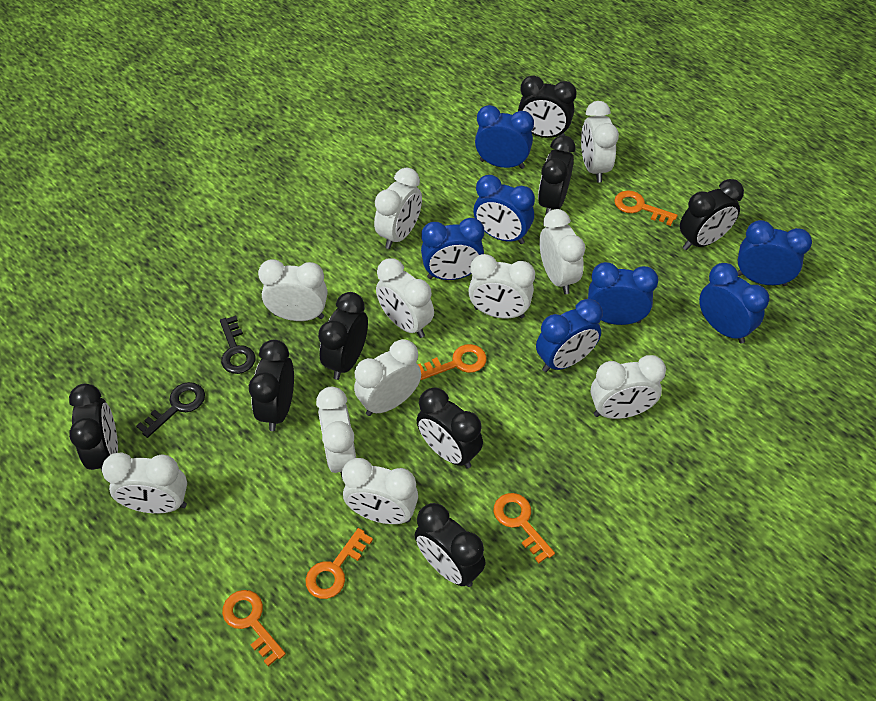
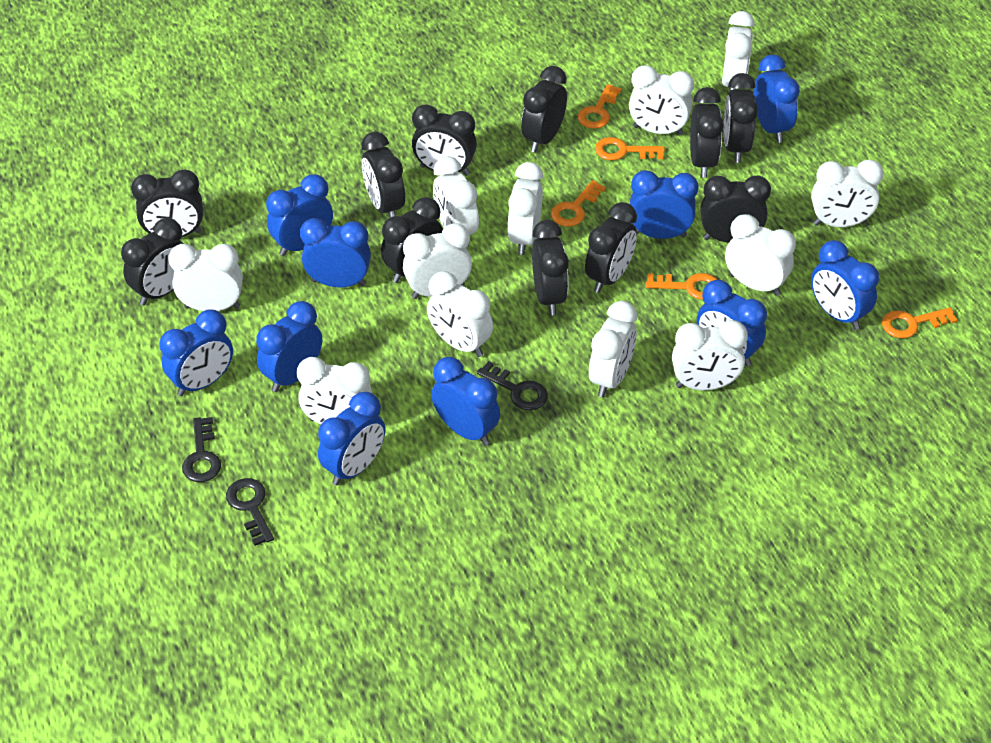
black clock: 8 -> 11
black key: 2 -> 3
blue clock: 7 -> 10
white clock: 11 -> 12

